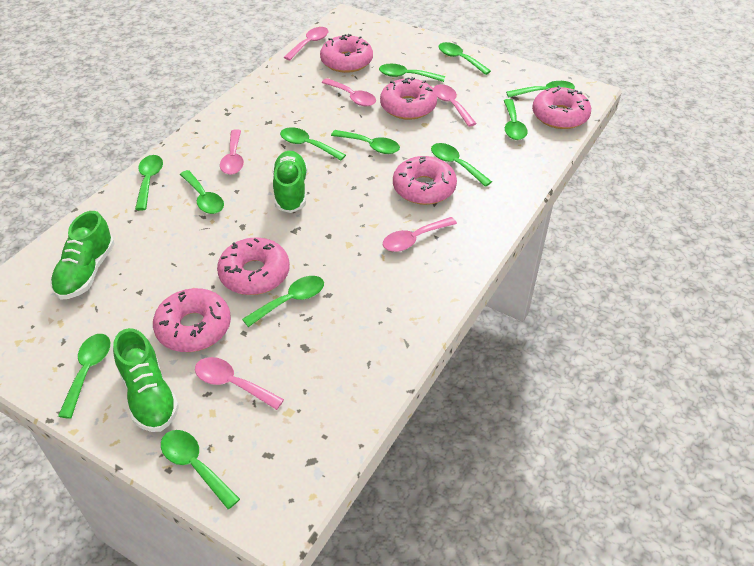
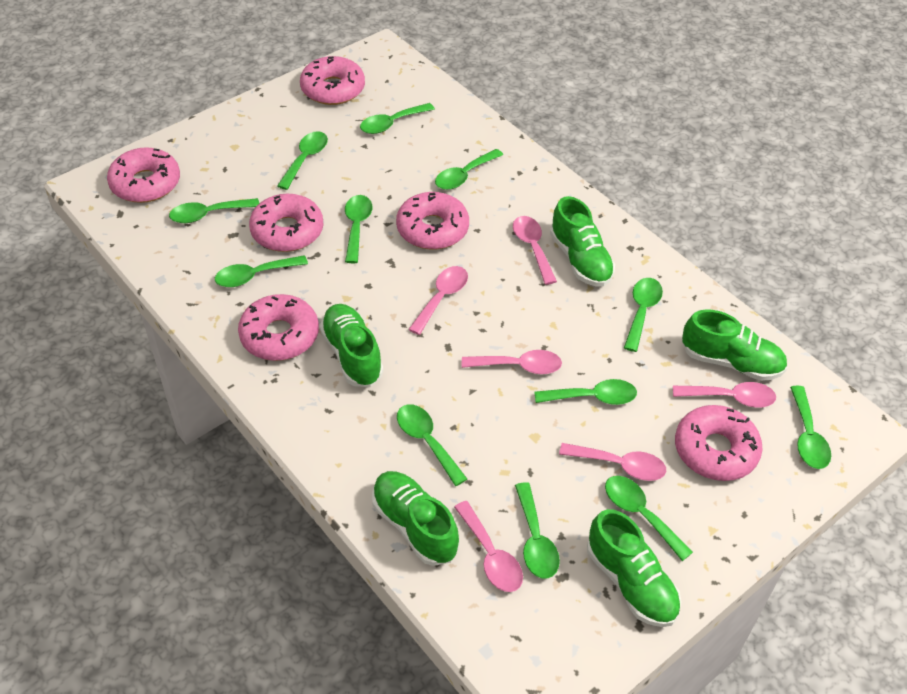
green shoe: 3 -> 5

